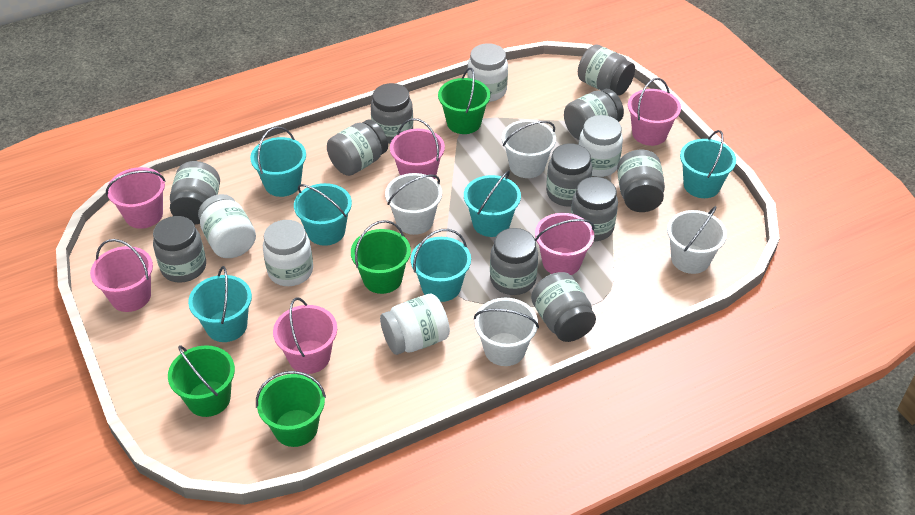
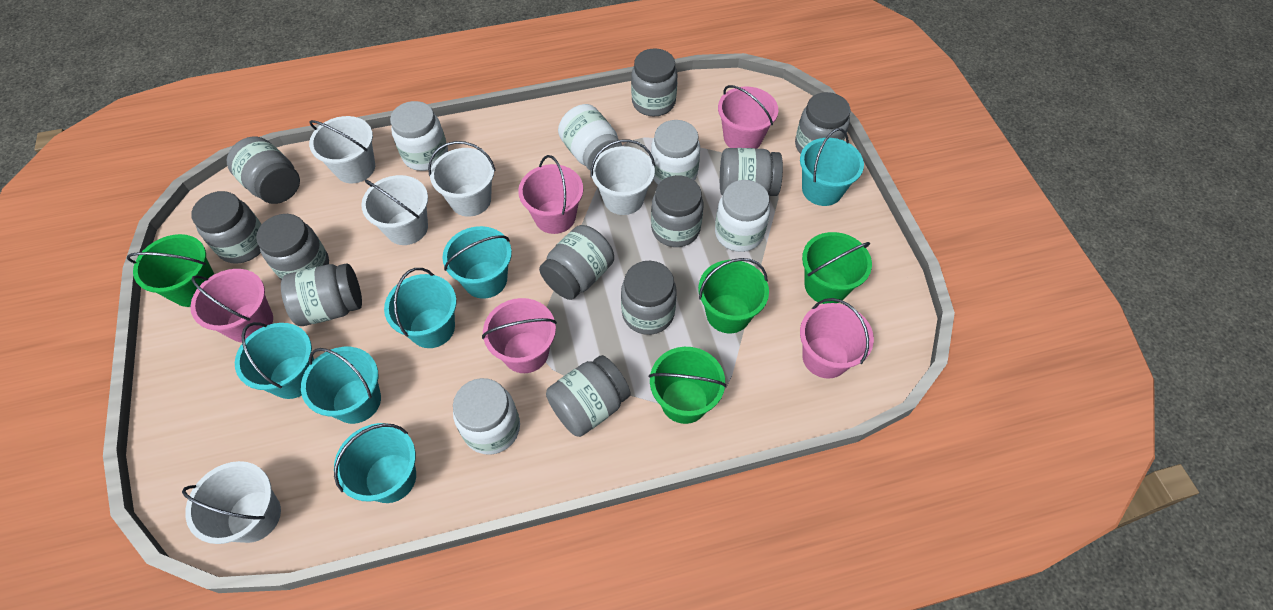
pink bucket: 6 -> 5
white bucket: 4 -> 5

